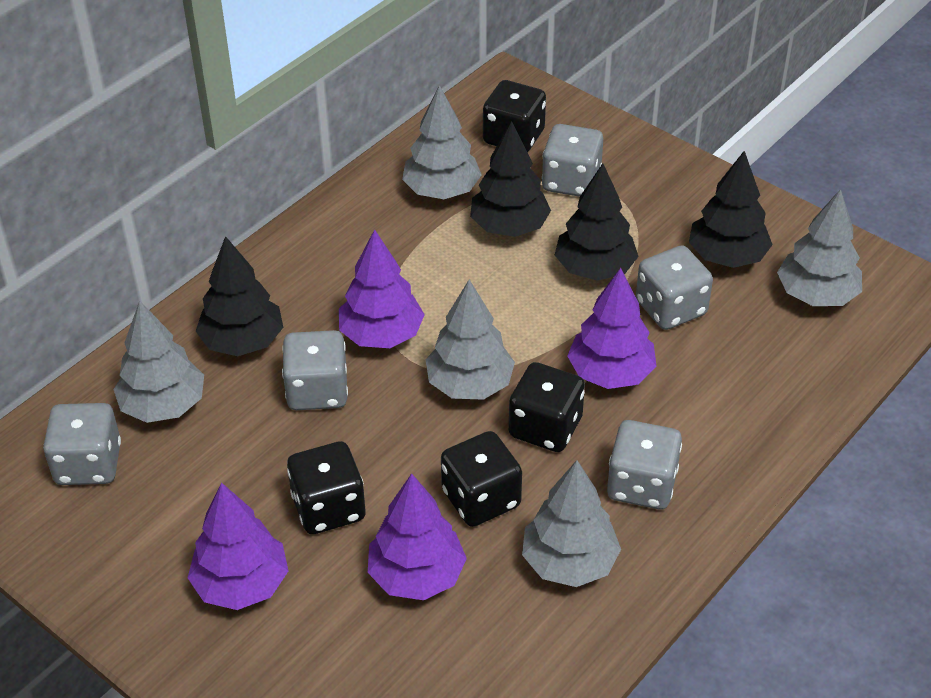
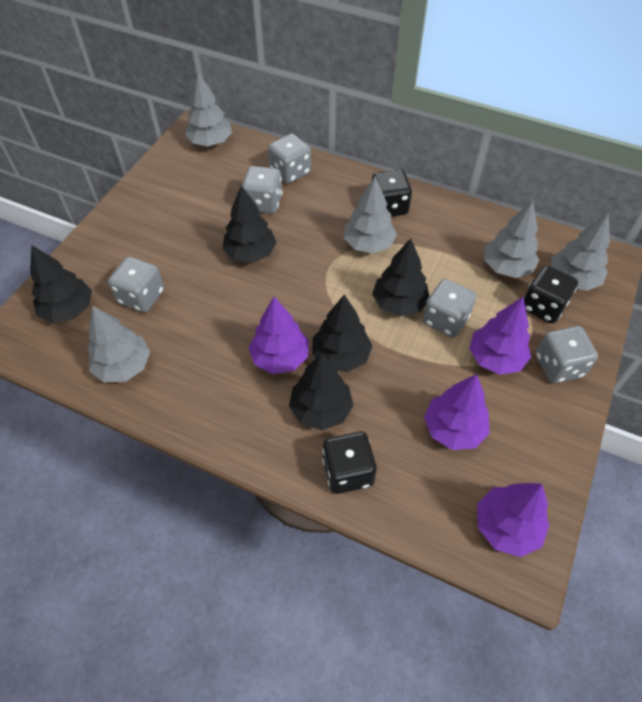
black dice: 4 -> 3
black tree: 4 -> 5

